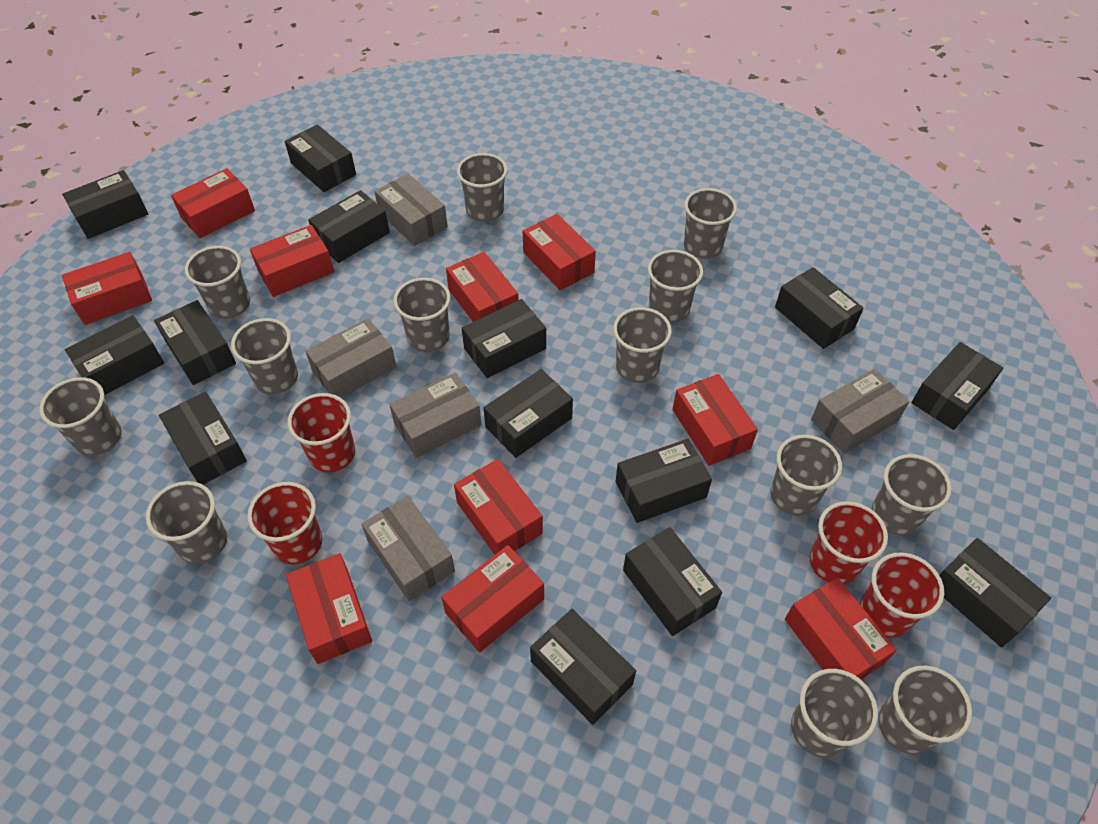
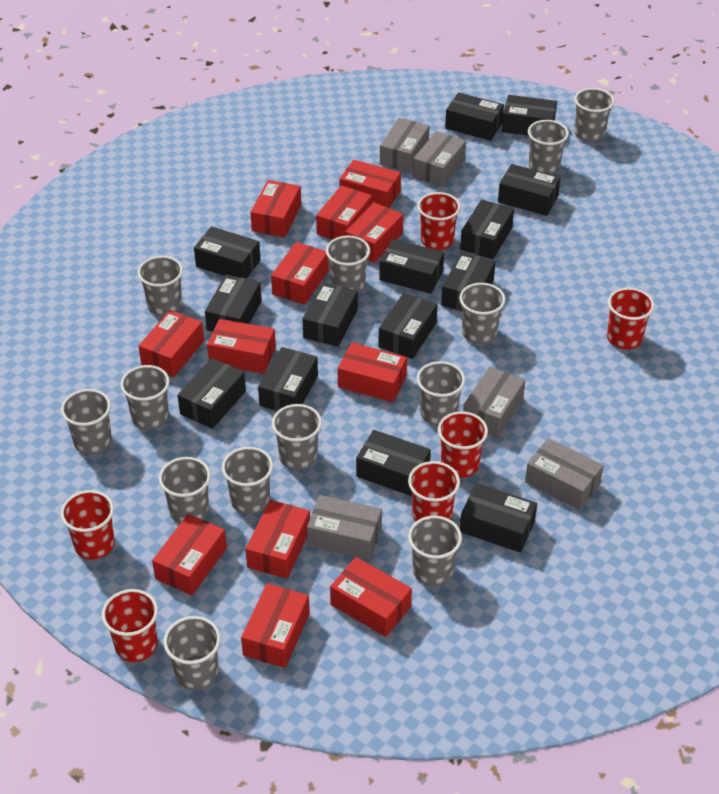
red box: 10 -> 12
red cup: 4 -> 6

